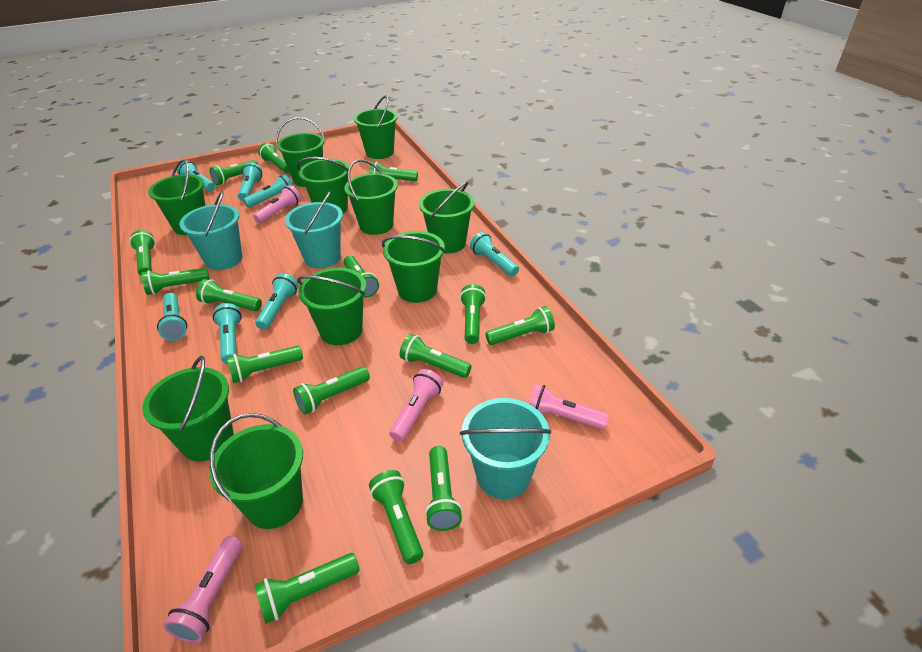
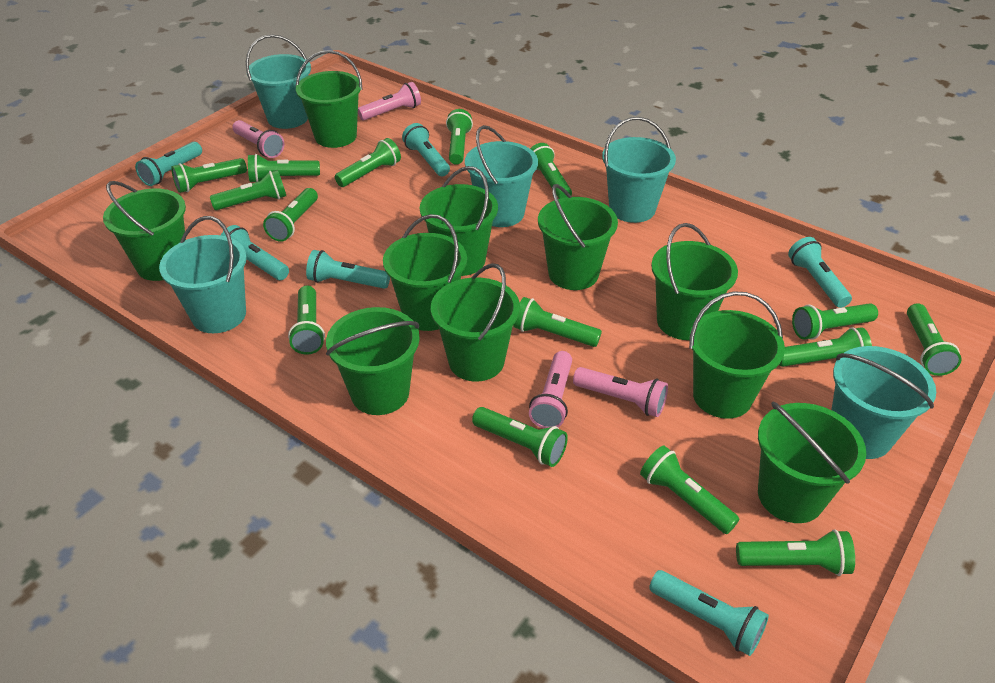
turquoise bucket: 3 -> 5
turquoise flashlight: 7 -> 6

